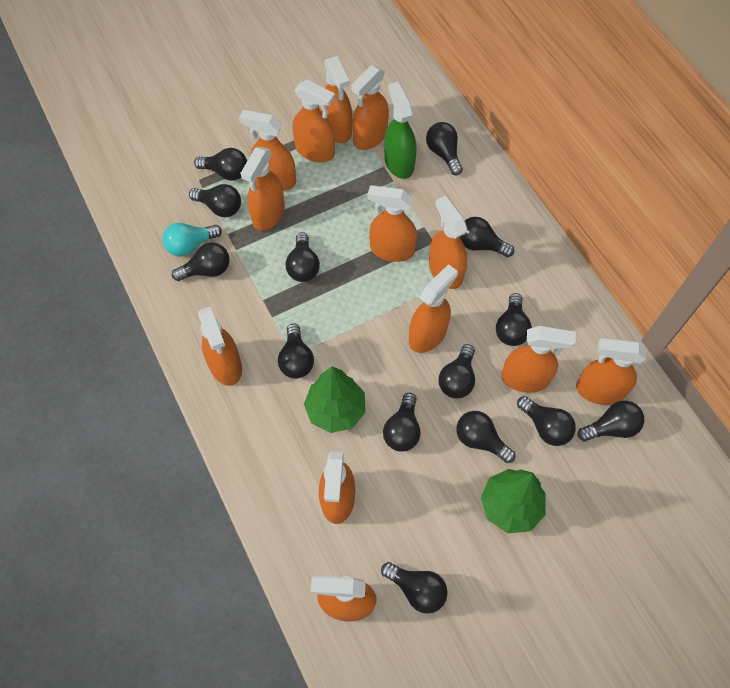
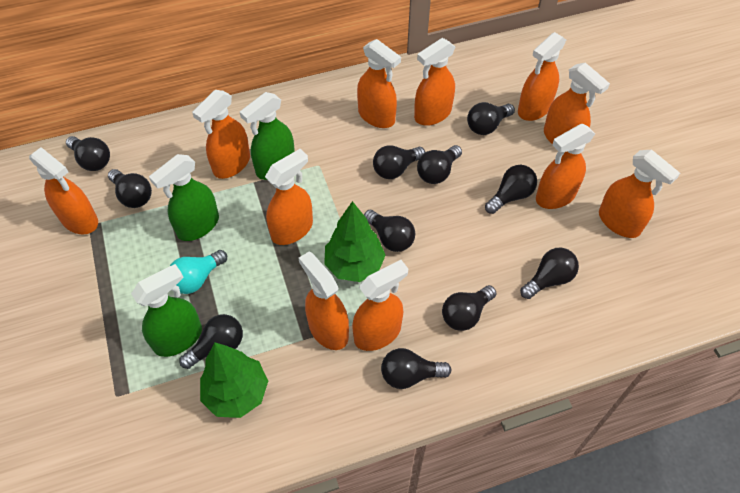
black light bulb: 14 -> 11
green spray bottle: 1 -> 3
orange spray bottle: 13 -> 11

